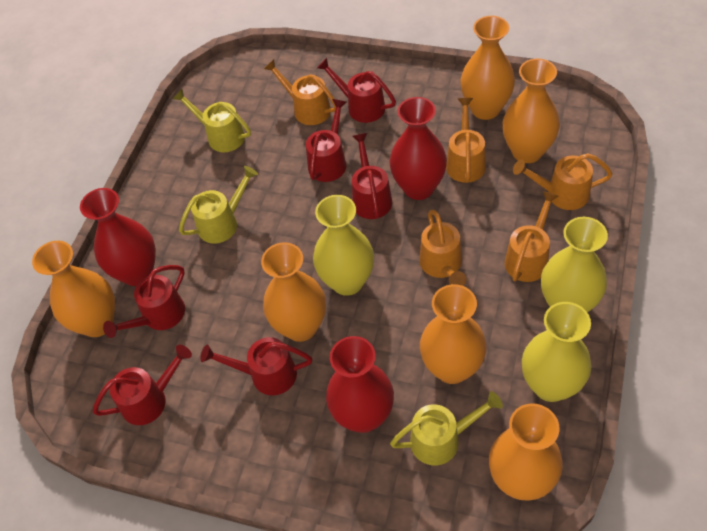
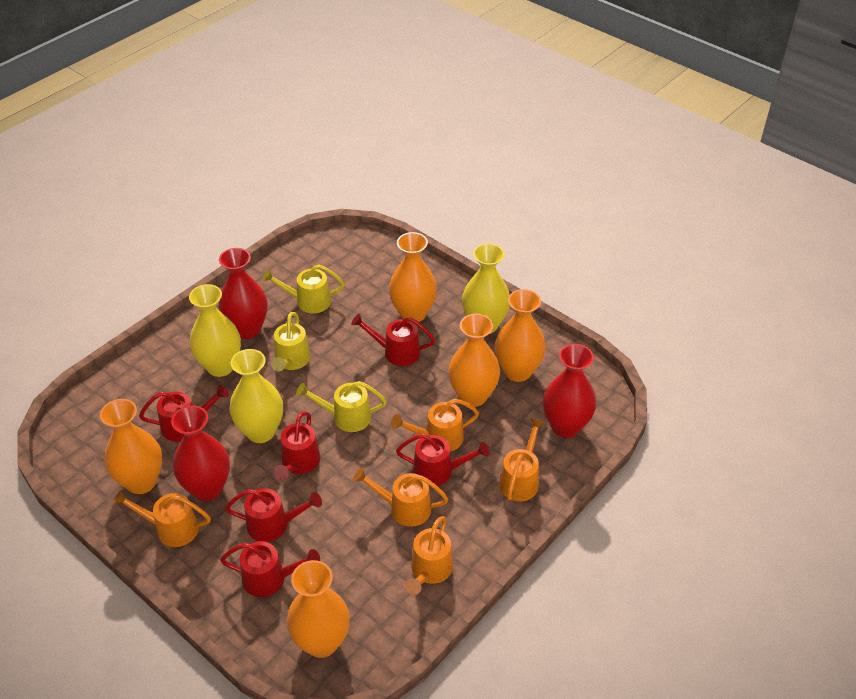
orange vase: 6 -> 5

